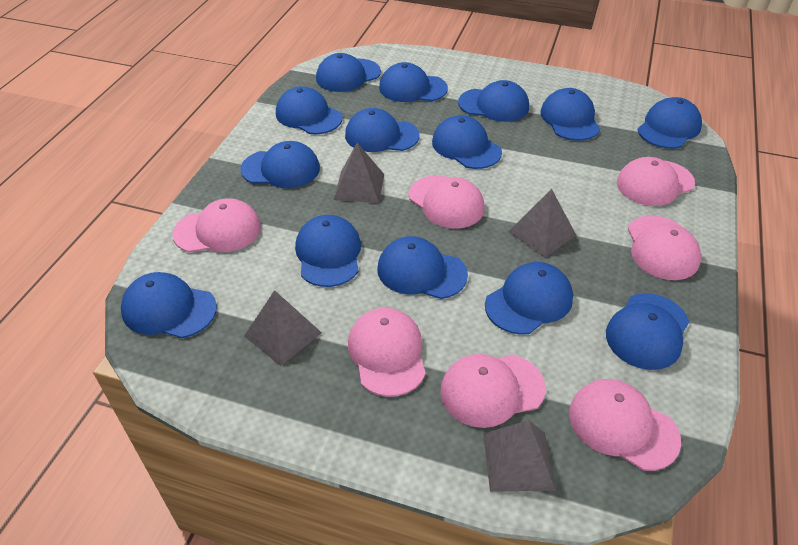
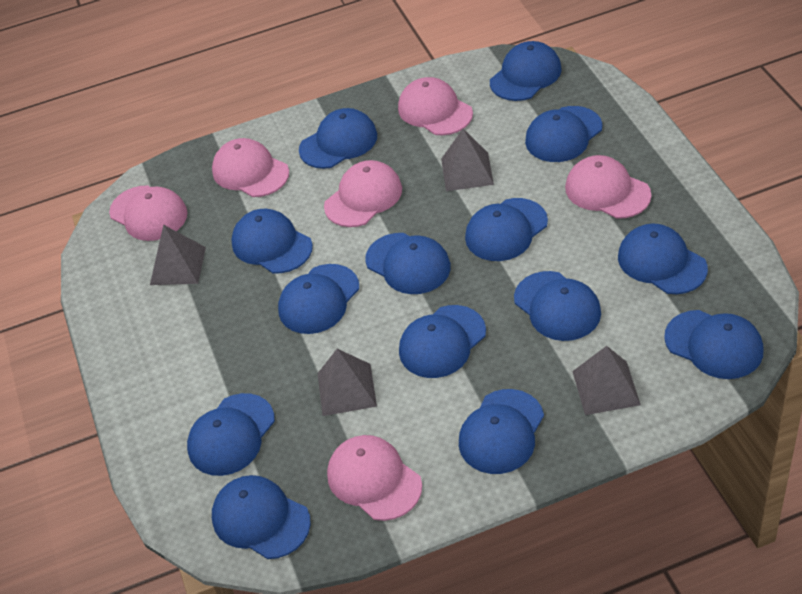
pink cap: 7 -> 6

